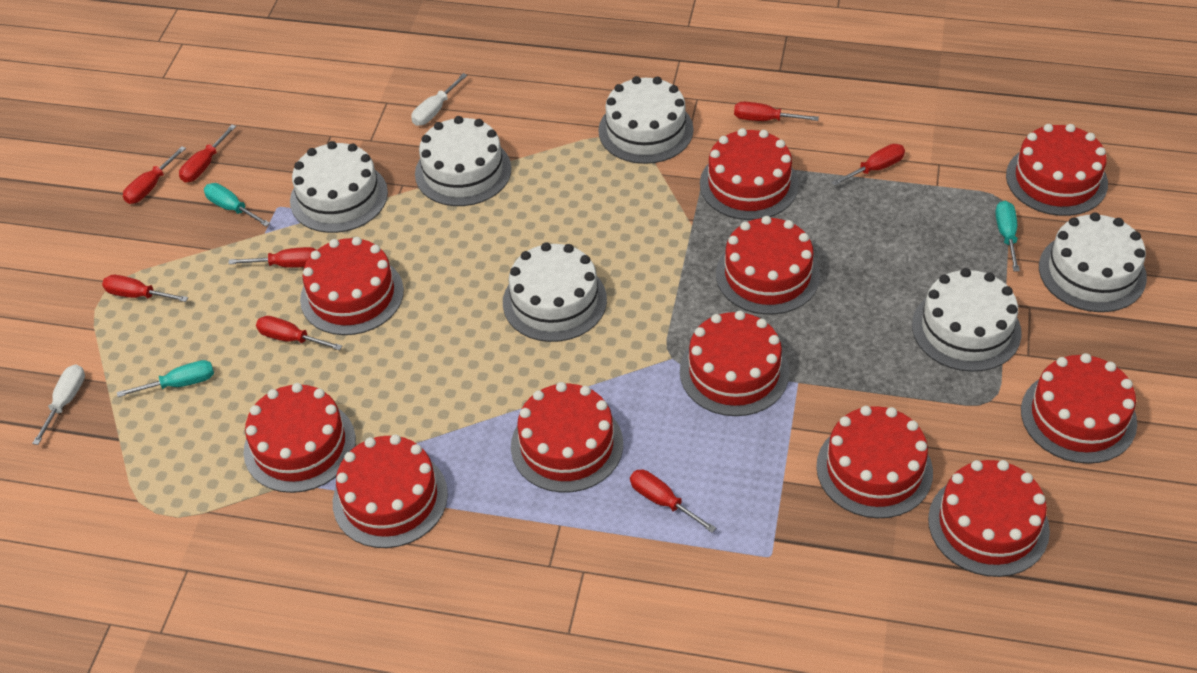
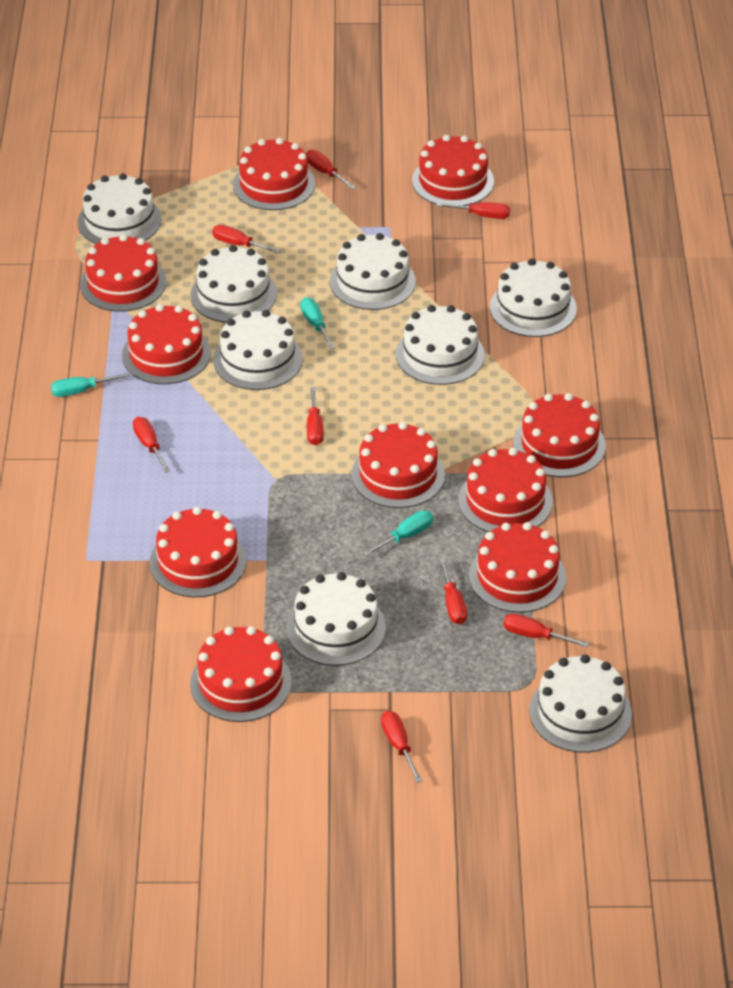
red cake: 11 -> 10
white cake: 6 -> 8
white screwdriver: 2 -> 0

